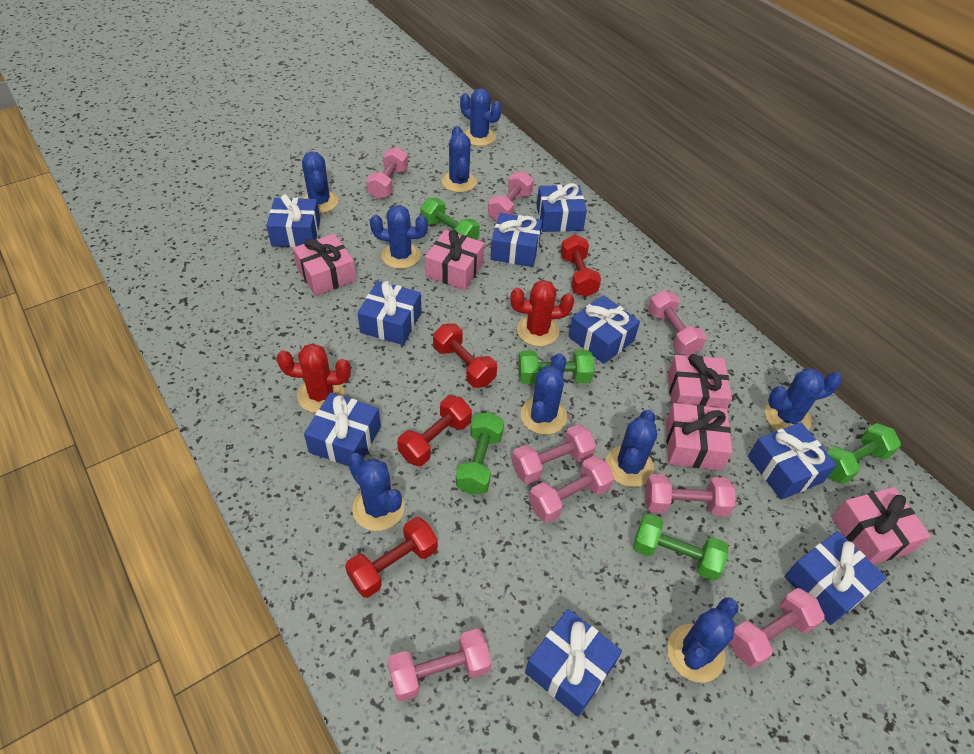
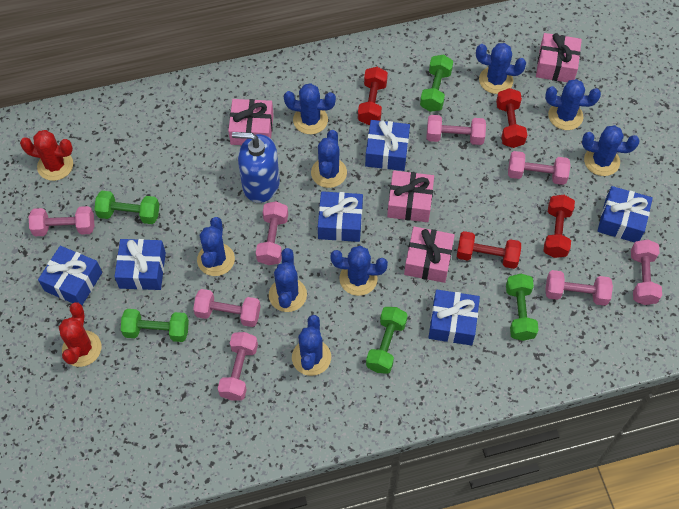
blue gift: 9 -> 6
blue soap dispenser: 0 -> 1
pink gift: 5 -> 4

